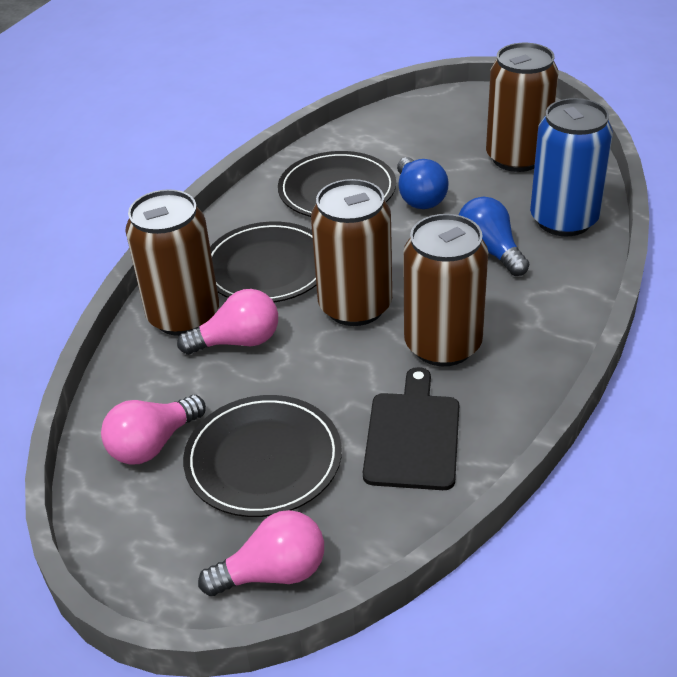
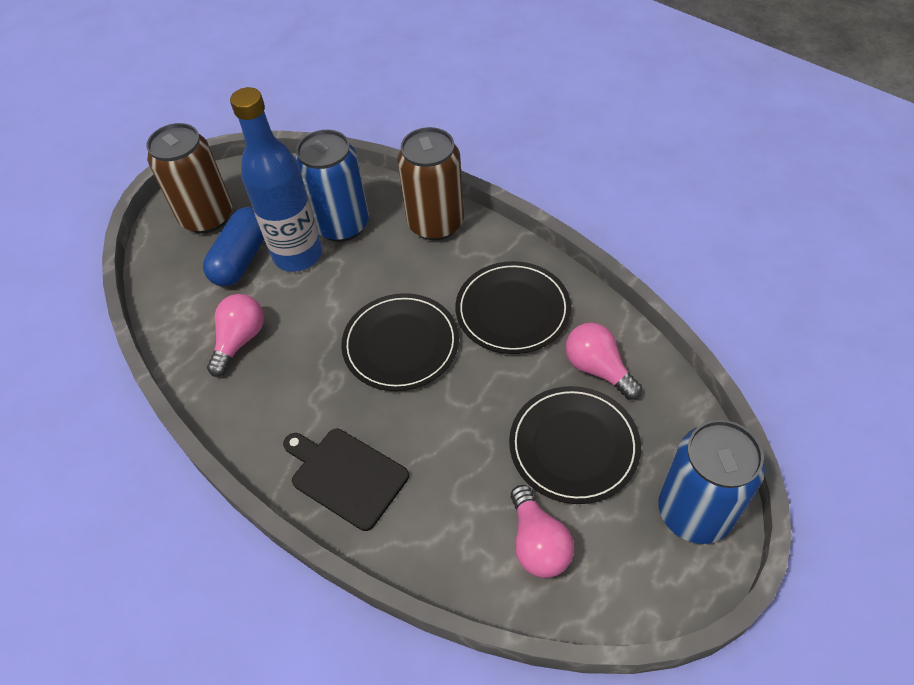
blue bottle: 0 -> 1
blue can: 1 -> 2
blue capsule: 0 -> 1
blue light bulb: 2 -> 0
brown can: 4 -> 2

